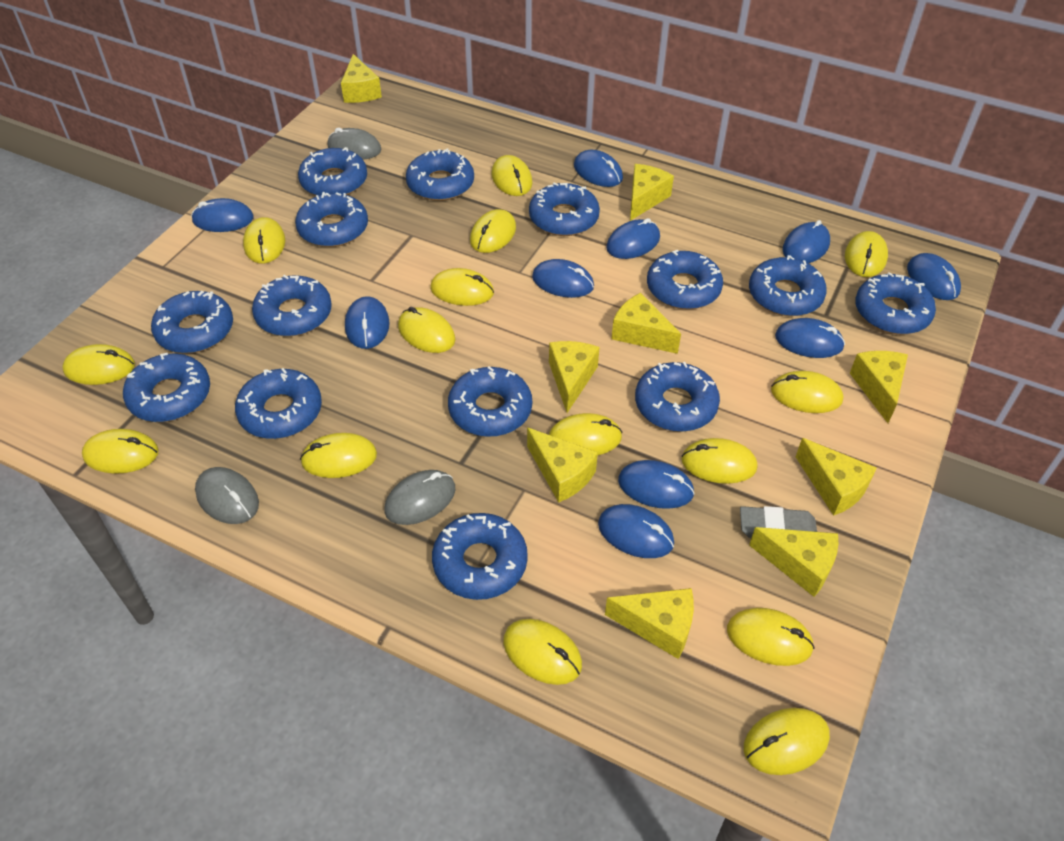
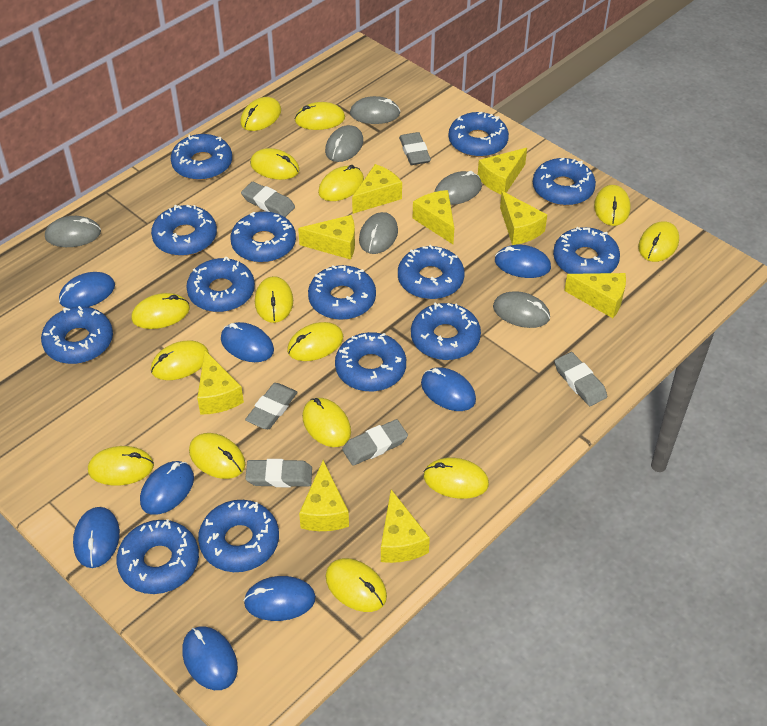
blue mouse: 10 -> 8
grey eraser: 1 -> 6
grey mouse: 3 -> 6

